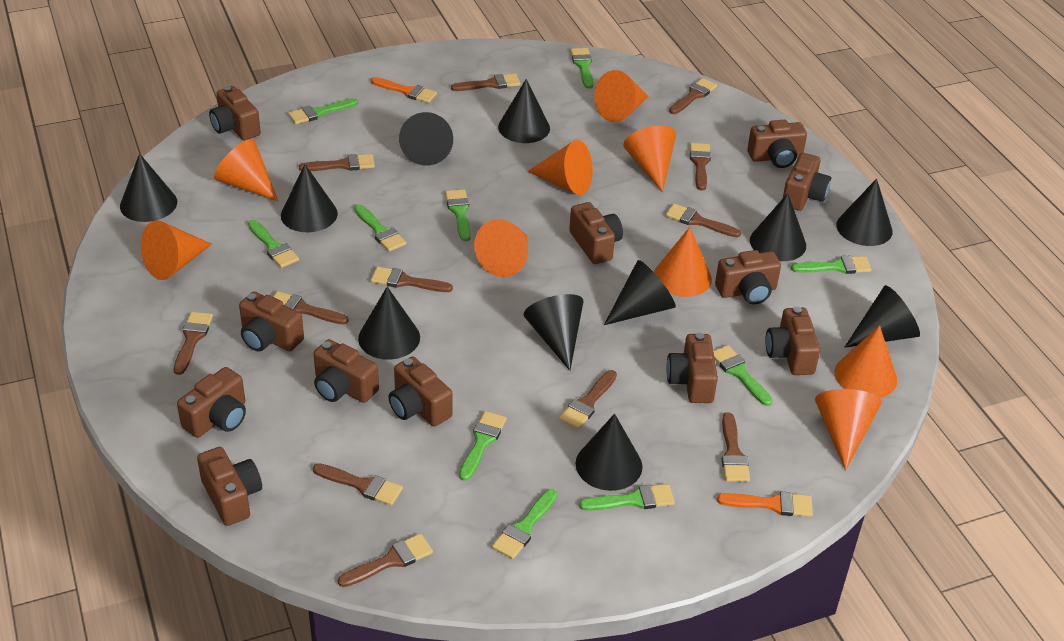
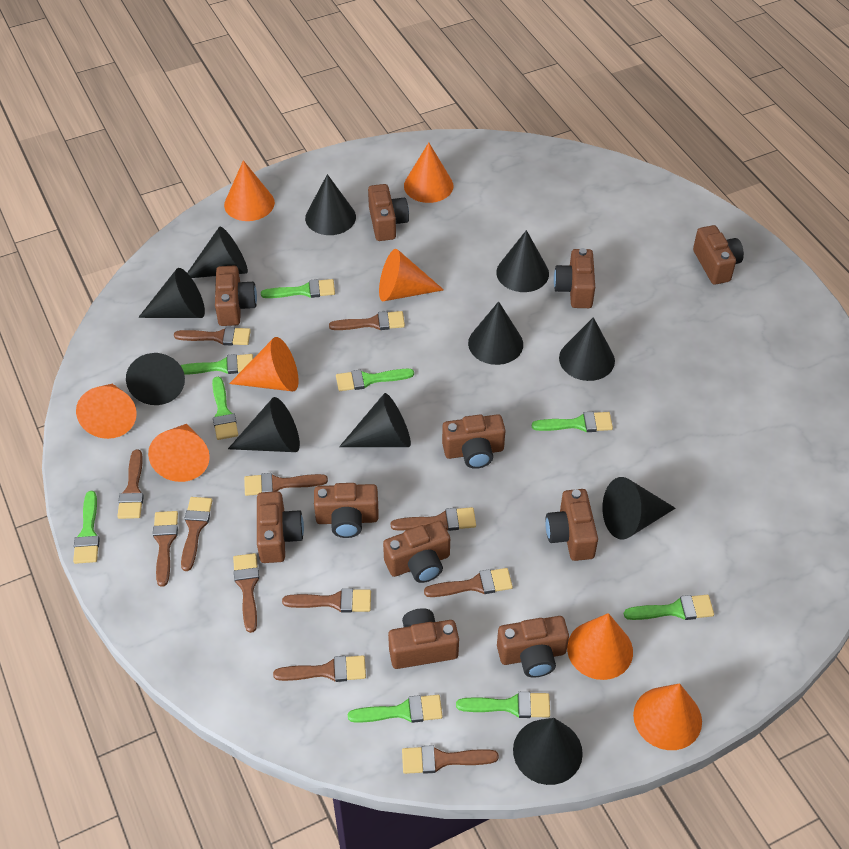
brown camera: 12 -> 11
green brush: 10 -> 9
orange brush: 2 -> 0
orange cone: 9 -> 8

